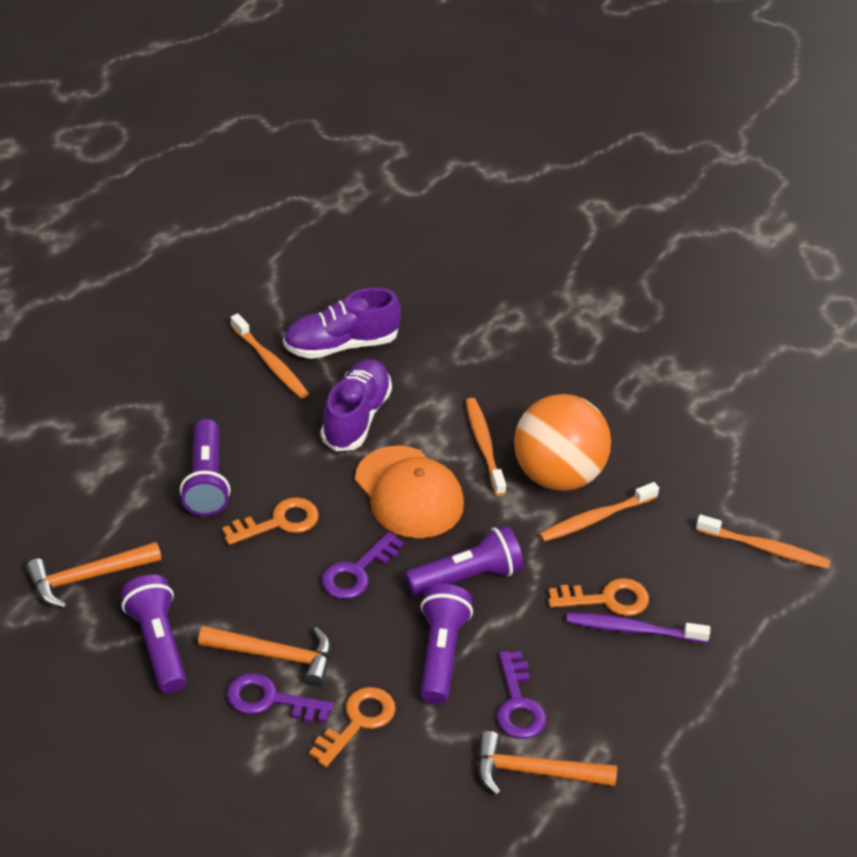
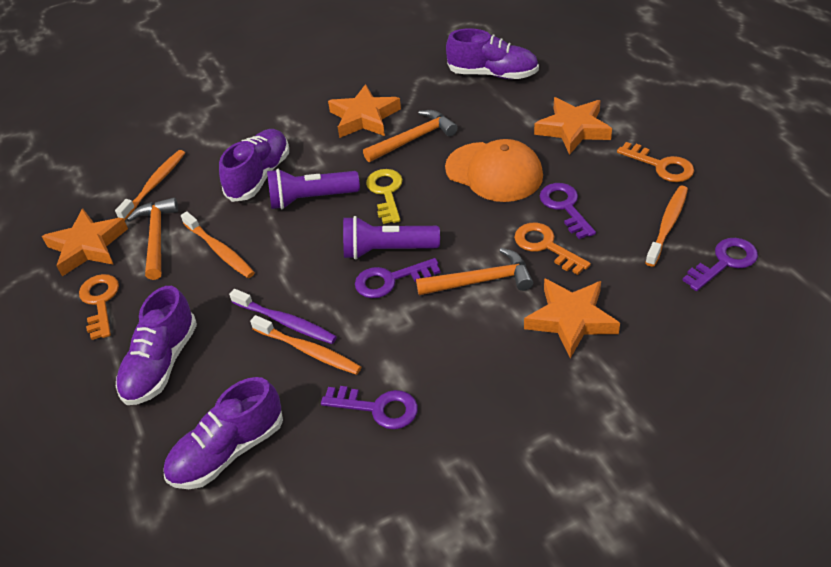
orange ball: 1 -> 0
orange star: 0 -> 4
purple flashlight: 4 -> 2
purple key: 3 -> 4
purple shoe: 2 -> 4
yellow key: 0 -> 1

